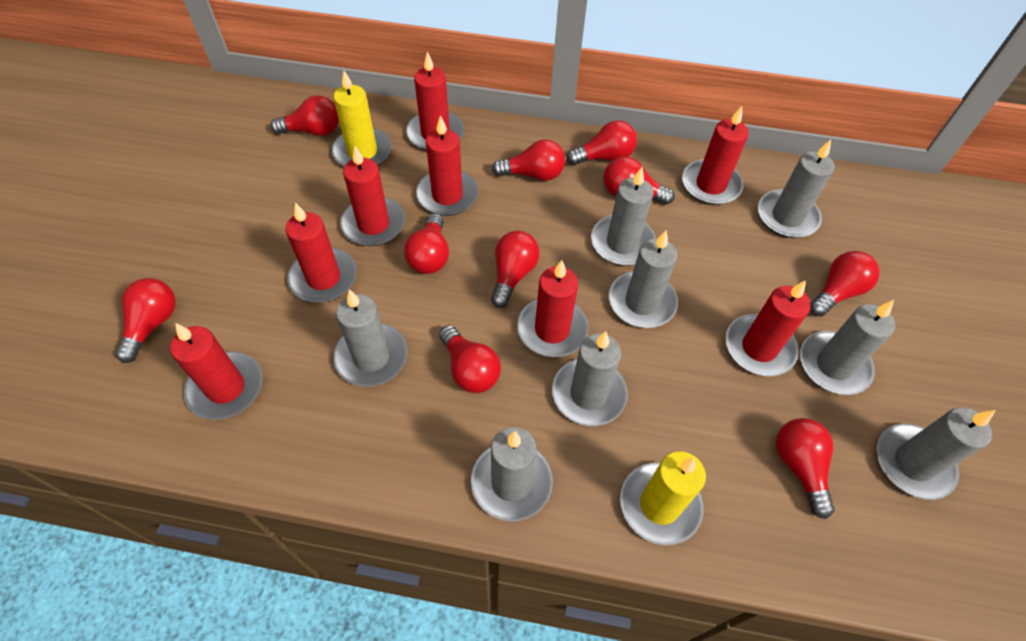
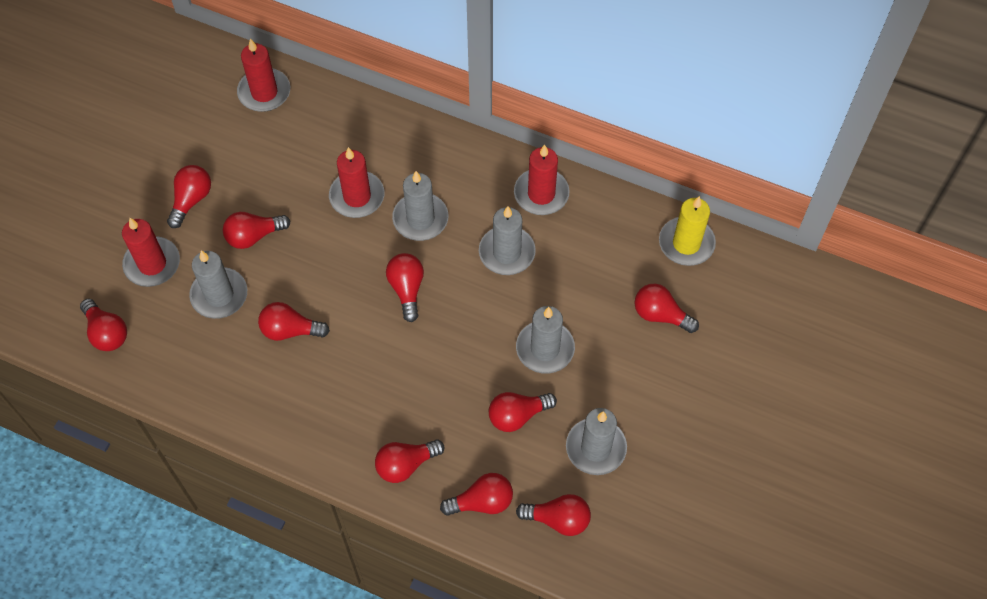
grey candle: 8 -> 5
red candle: 8 -> 4
yellow candle: 2 -> 1

